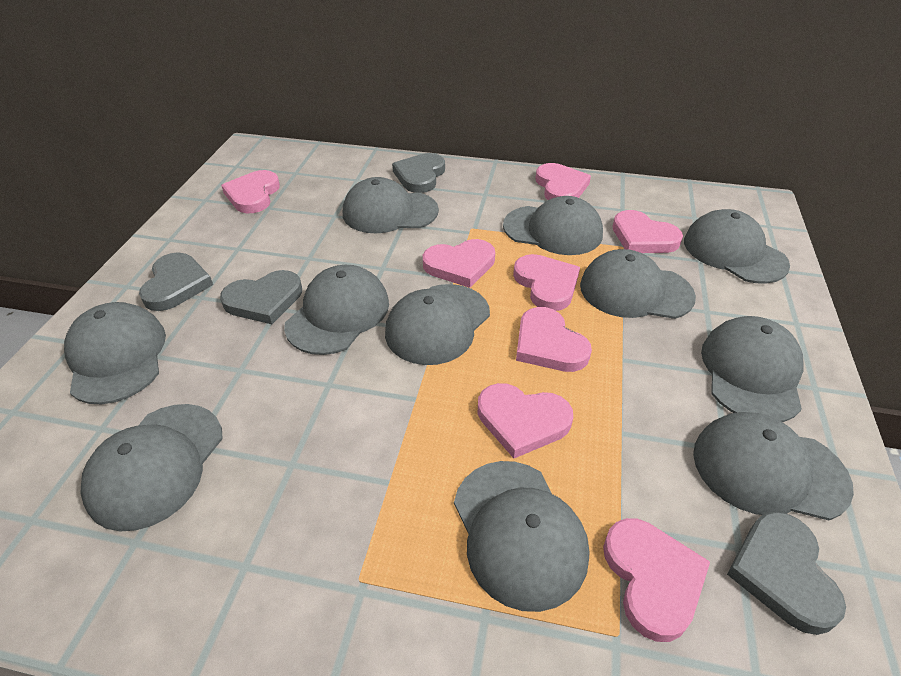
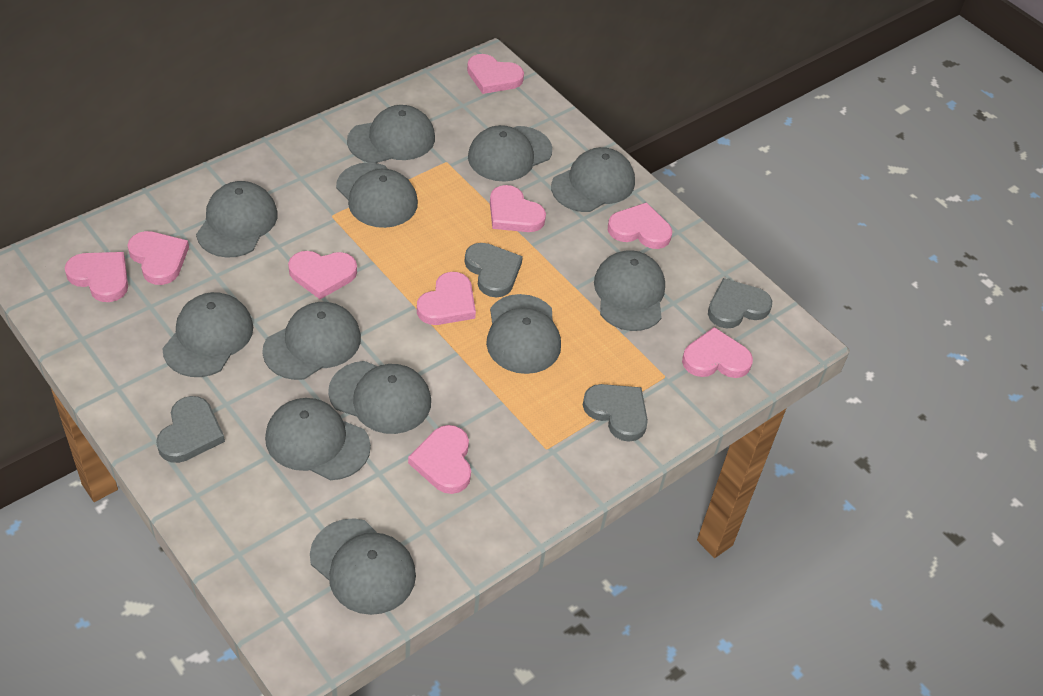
grey cap: 11 -> 12
pink heart: 8 -> 9

